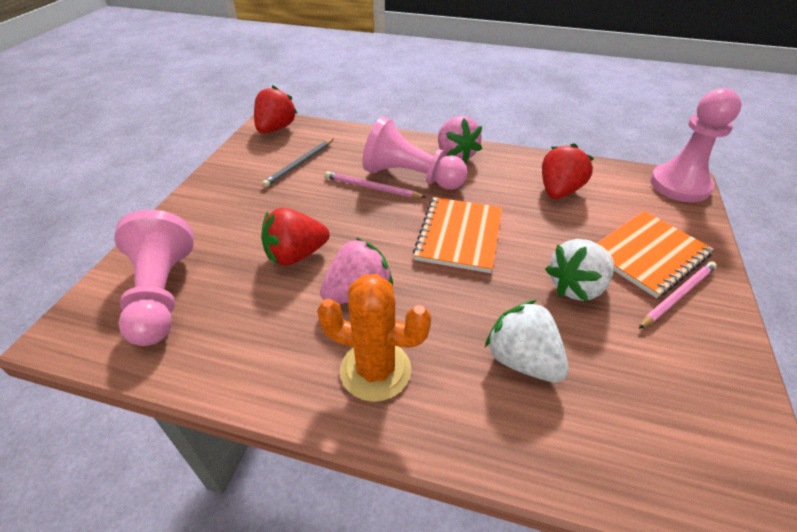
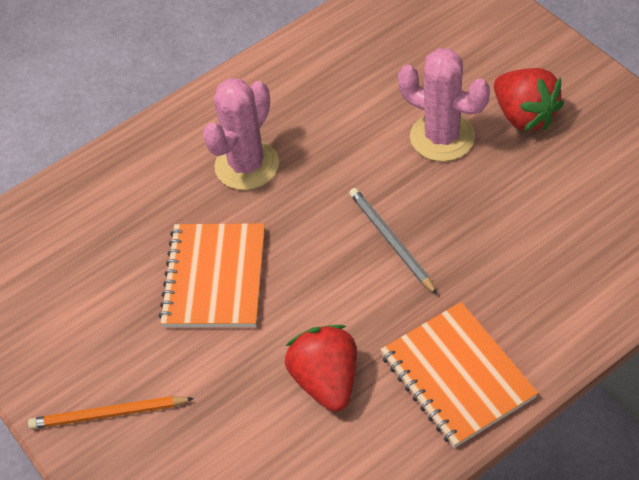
orange cactus: 1 -> 0
orange pencil: 0 -> 1
pink cactus: 0 -> 2
pink pawn: 3 -> 0
pink pencil: 2 -> 0
pink strawberry: 2 -> 0
red strawberry: 3 -> 2
white strawberry: 2 -> 0

